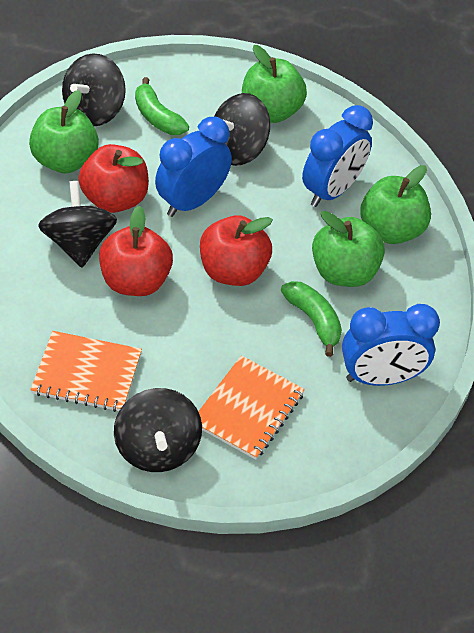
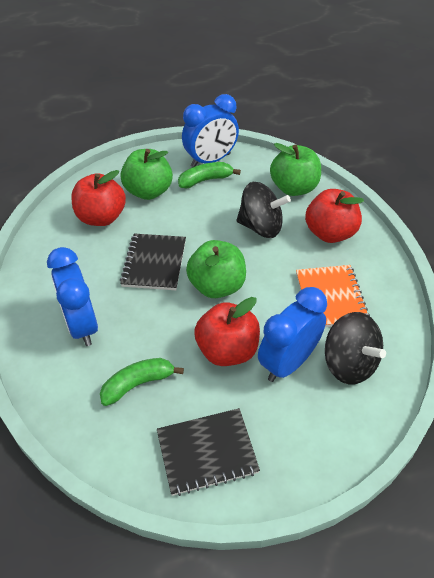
black notebook: 0 -> 2
black spinning top: 4 -> 2
green apple: 4 -> 3
orange notebook: 2 -> 1

